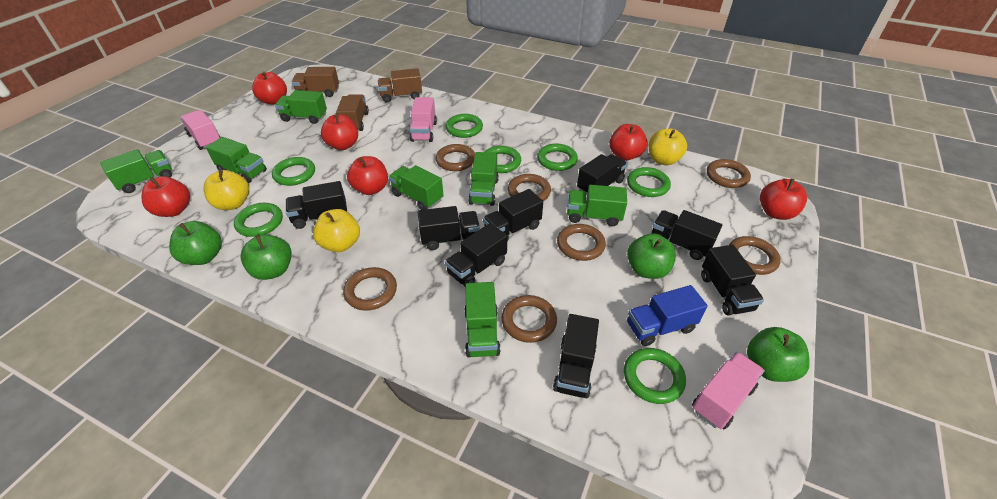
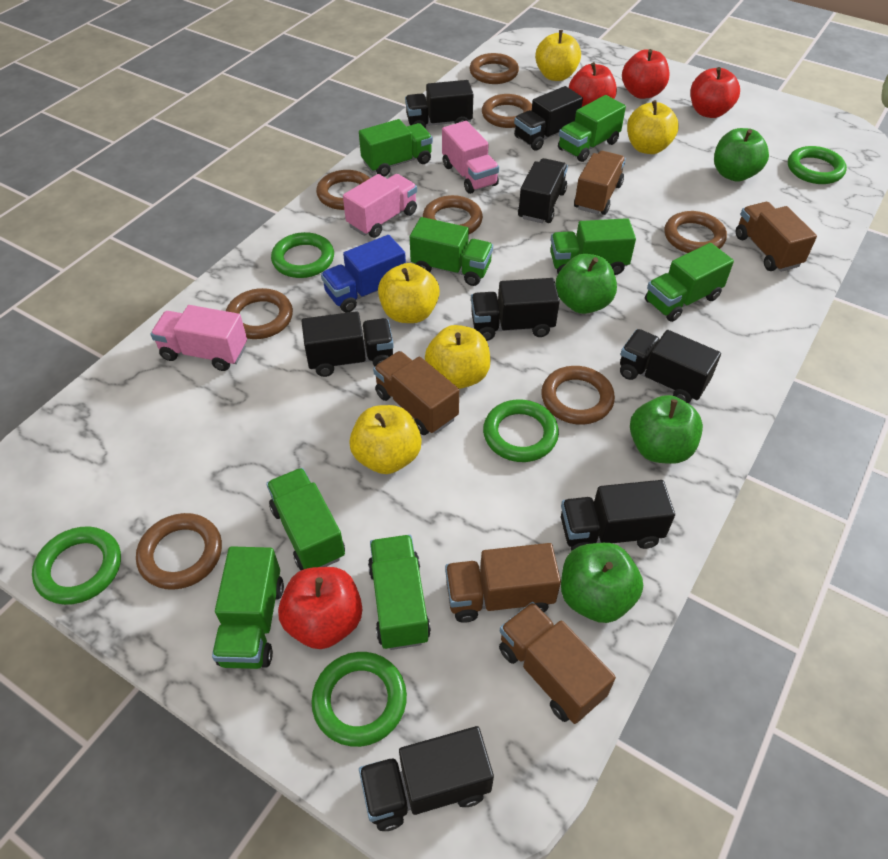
brown ring: 7 -> 8
brown truck: 3 -> 5
green ring: 7 -> 5
green truck: 7 -> 8
red apple: 6 -> 4
yellow apple: 3 -> 5

